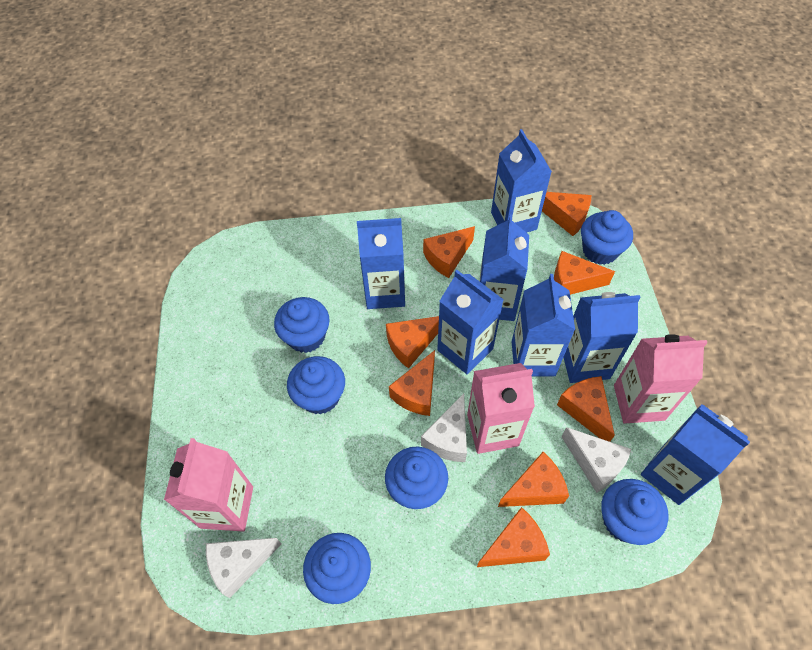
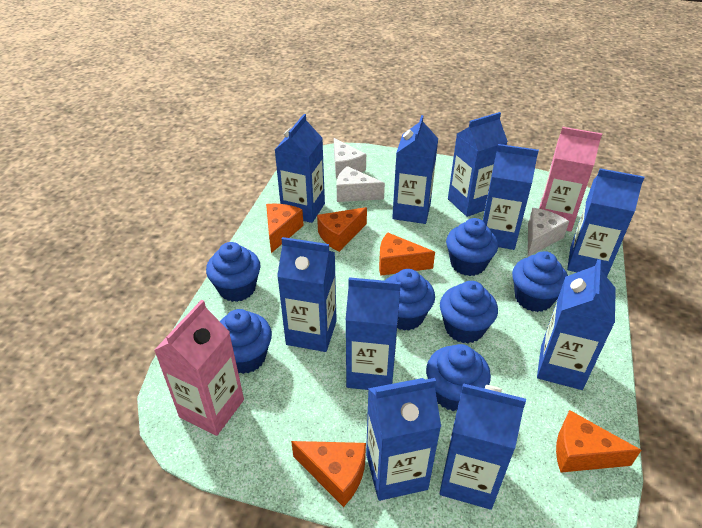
blue carton: 7 -> 10
blue cupcake: 6 -> 7
orange cheese: 8 -> 5
pink carton: 3 -> 2

